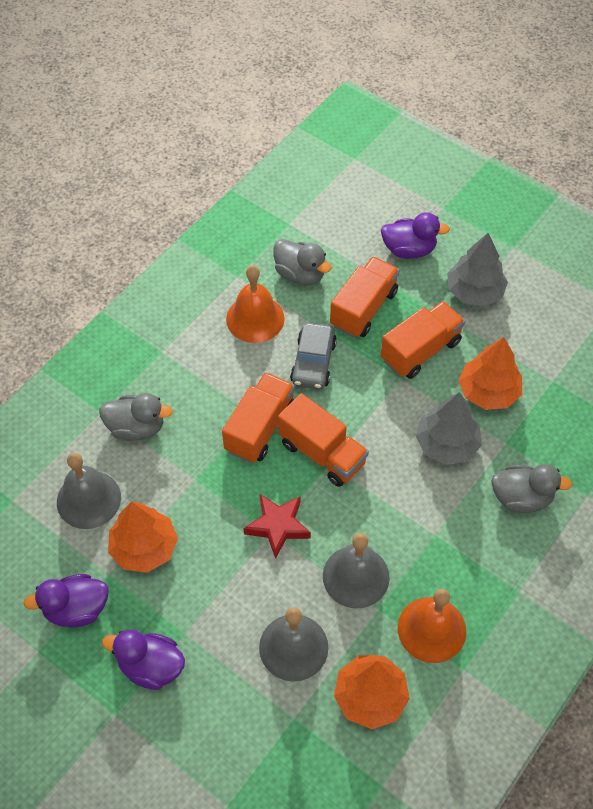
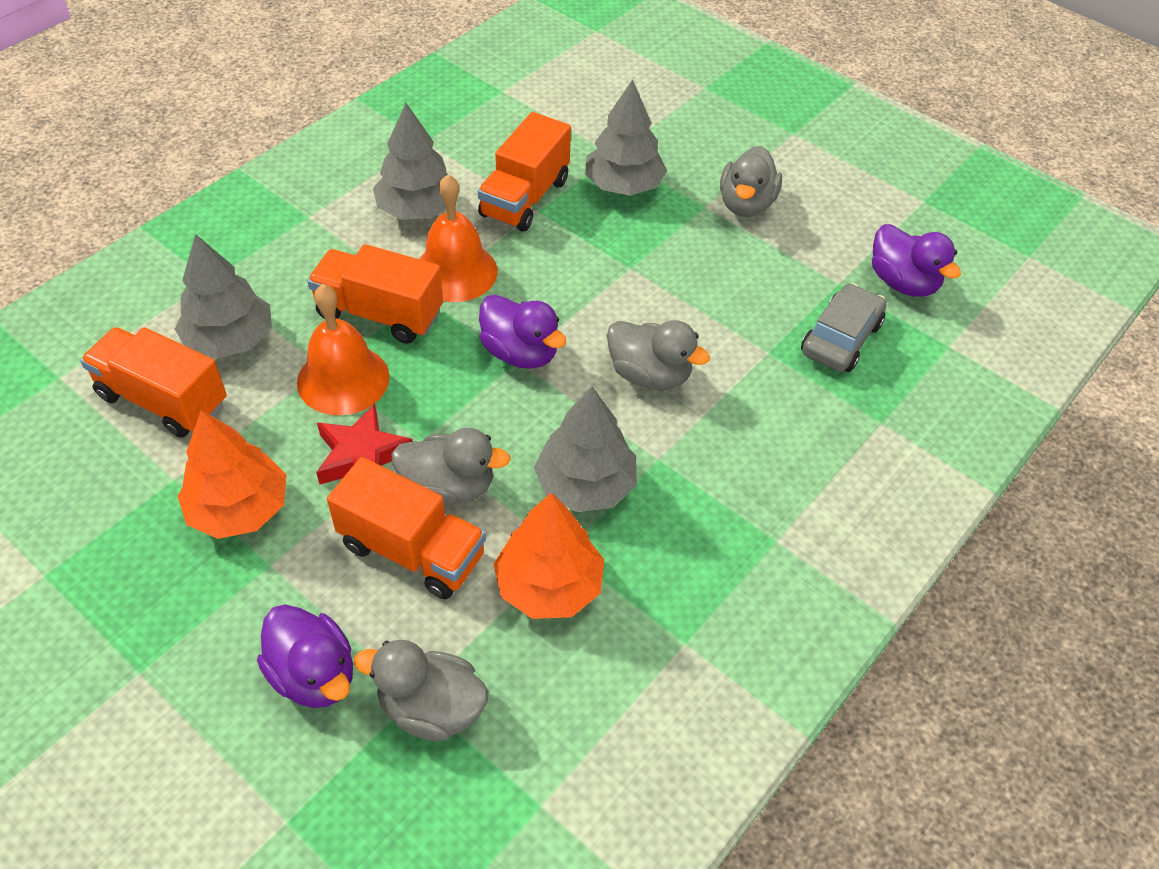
grey bell: 3 -> 0
grey duck: 3 -> 4
grey tree: 2 -> 4
orange tree: 3 -> 2

